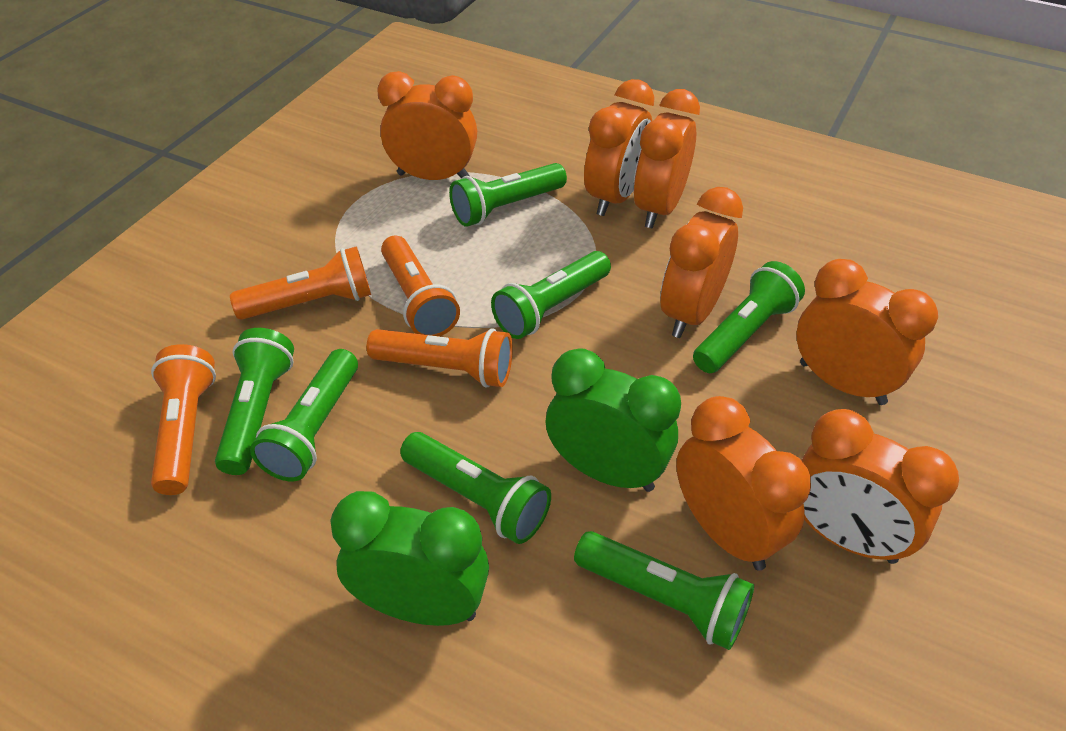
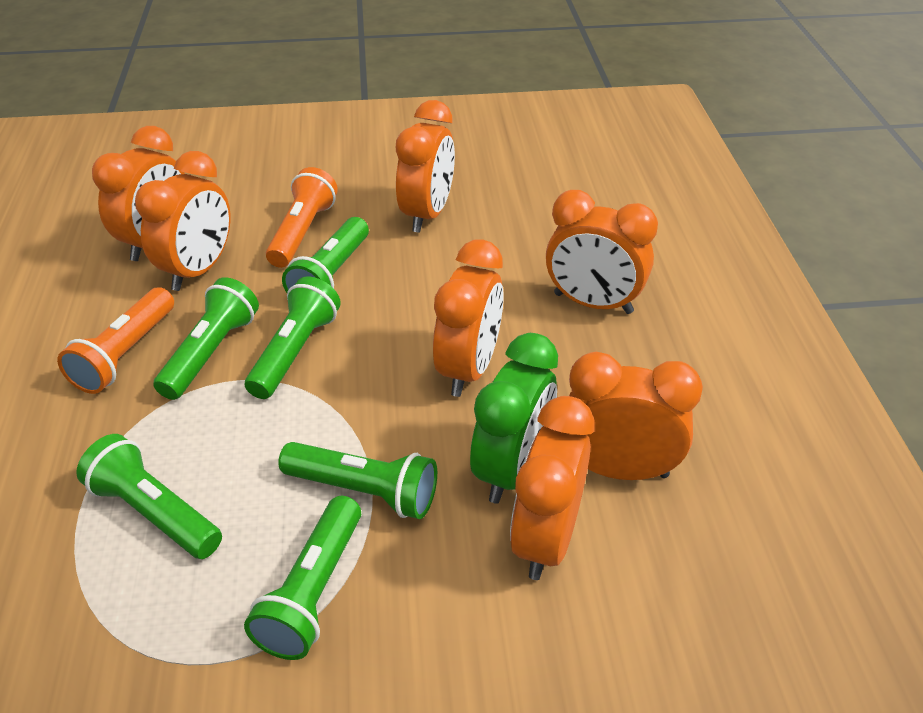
green clock: 2 -> 1
green flashlight: 7 -> 6
orange flashlight: 4 -> 2

